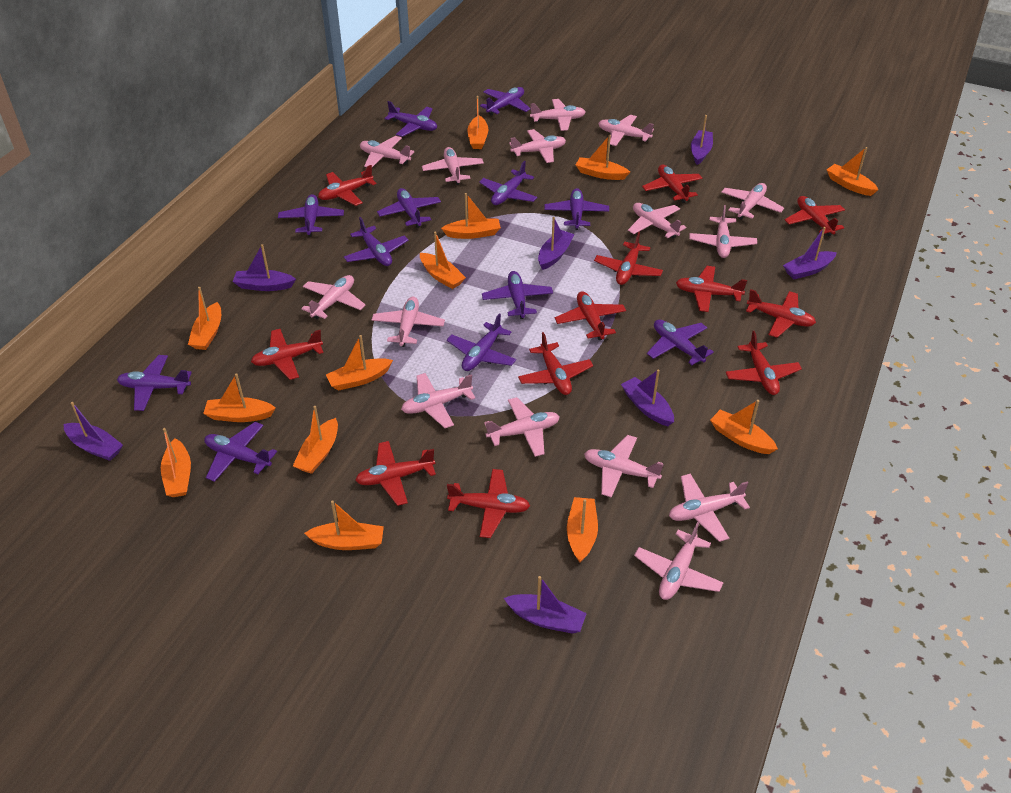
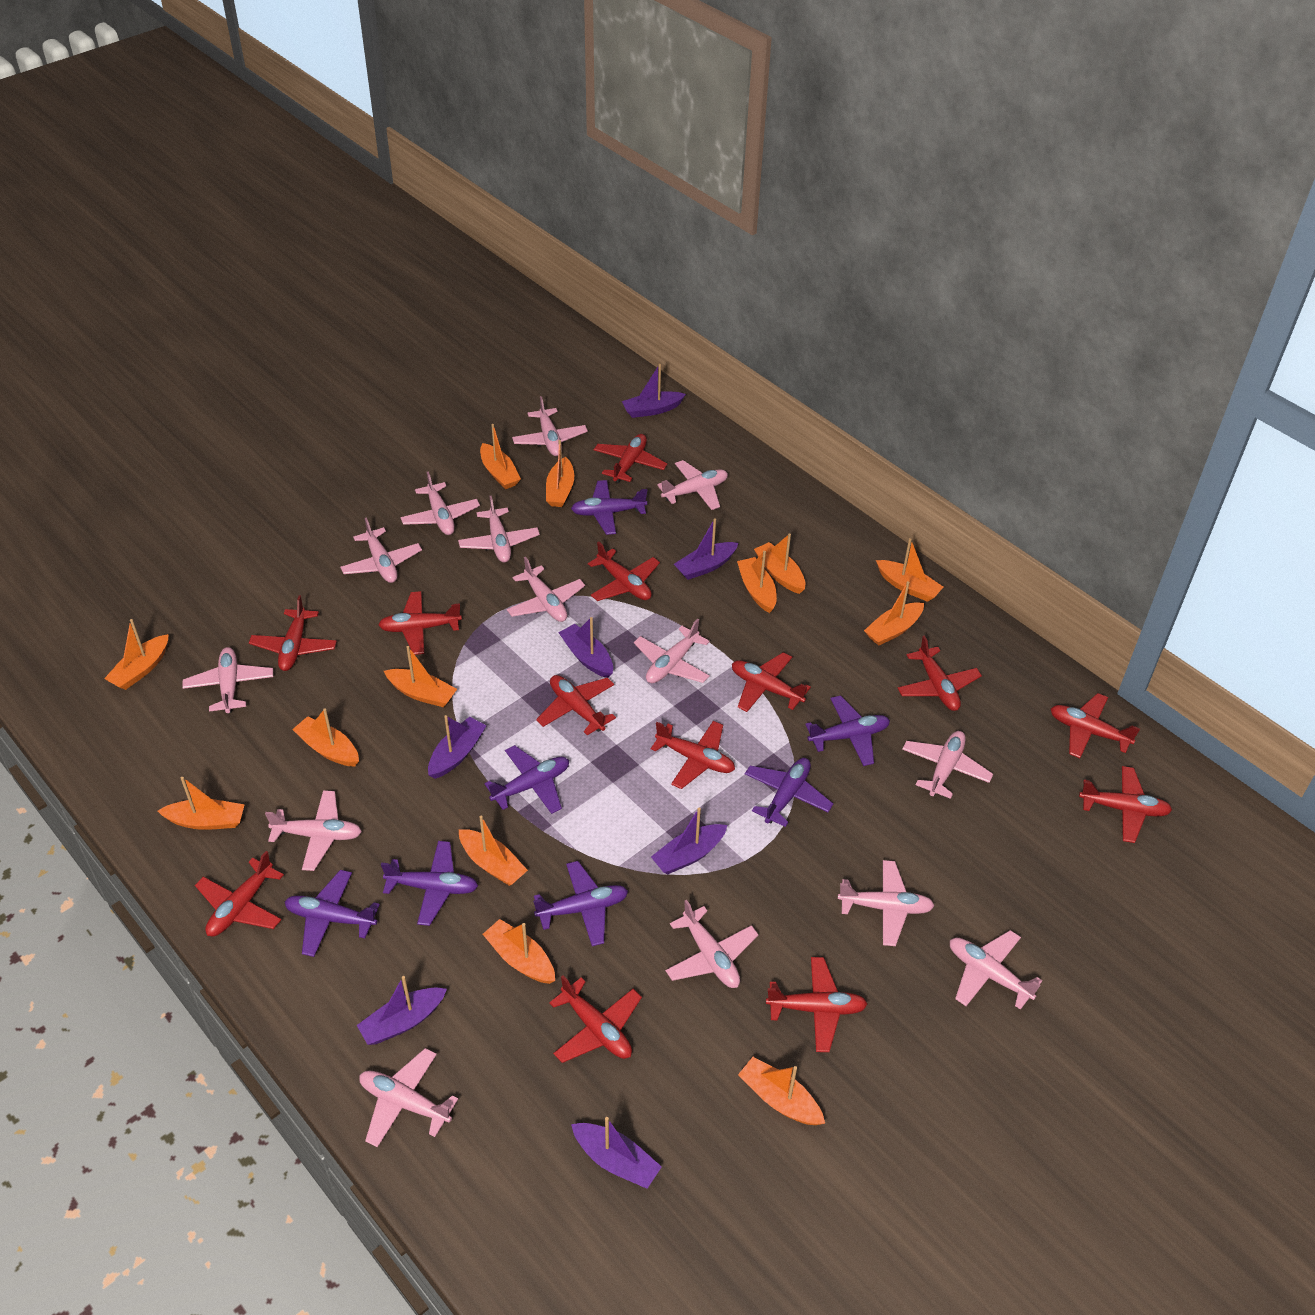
pink plane: 15 -> 14
purple plane: 12 -> 7
red plane: 12 -> 13

